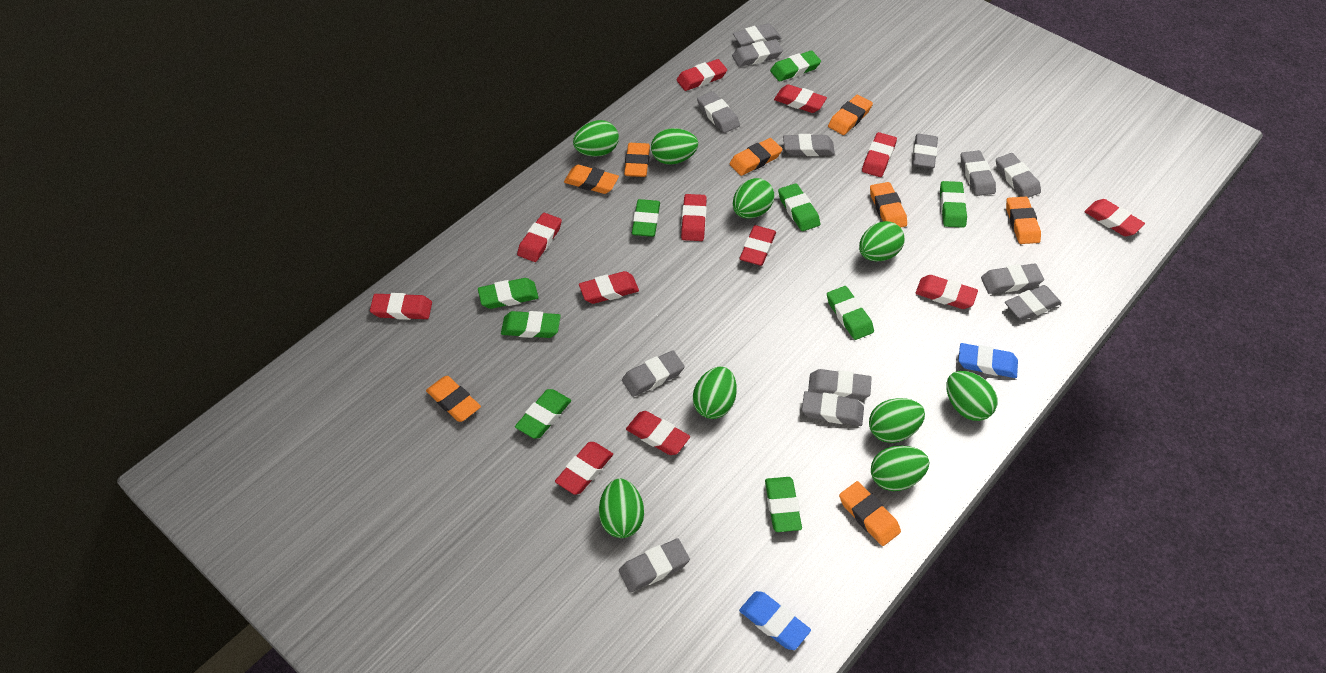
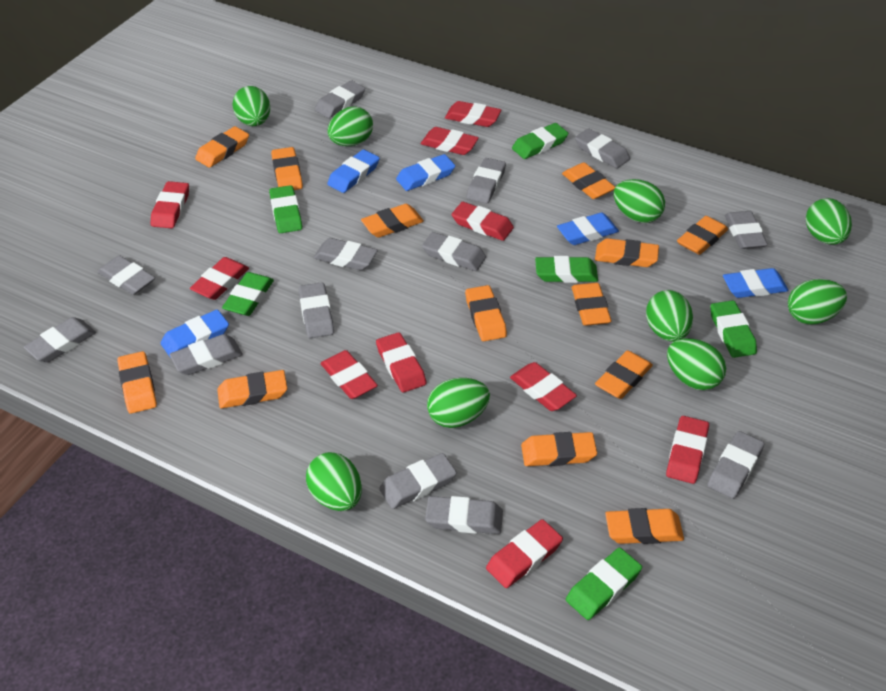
blue eraser: 2 -> 5
green eraser: 9 -> 6
orange eraser: 8 -> 13
red eraser: 12 -> 10

